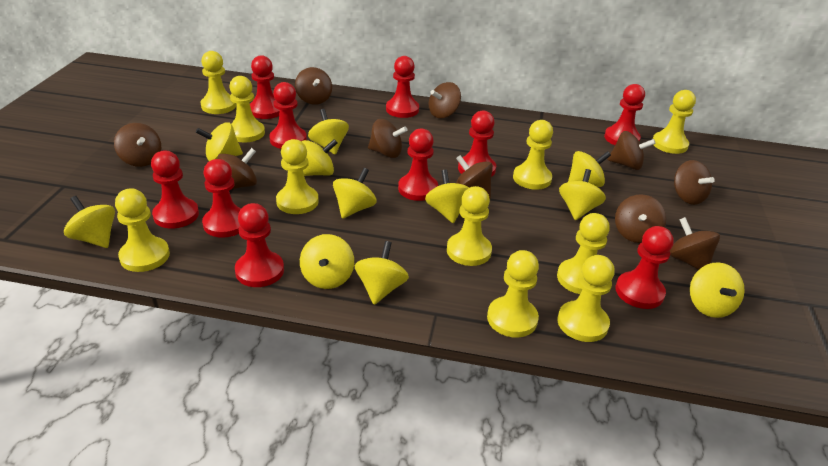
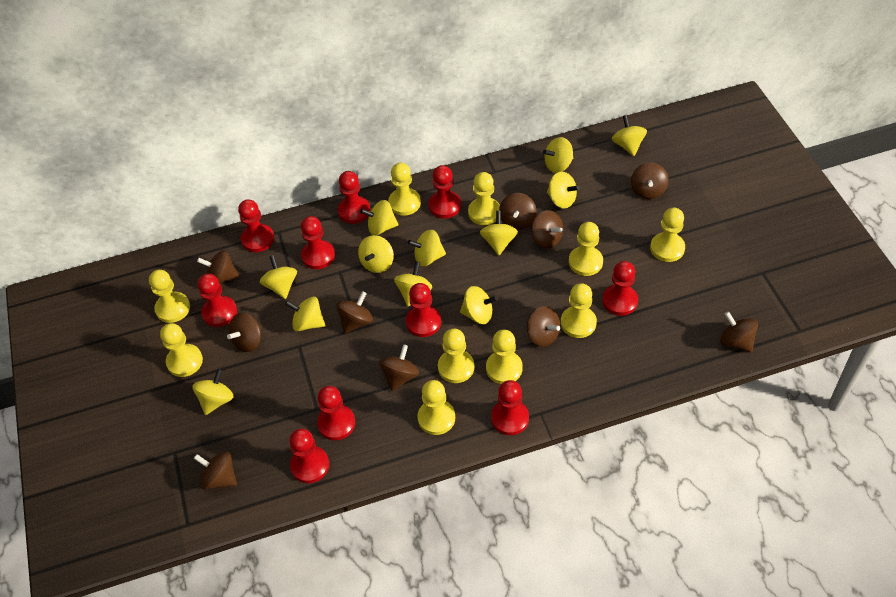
yellow spinning top: 11 -> 12

